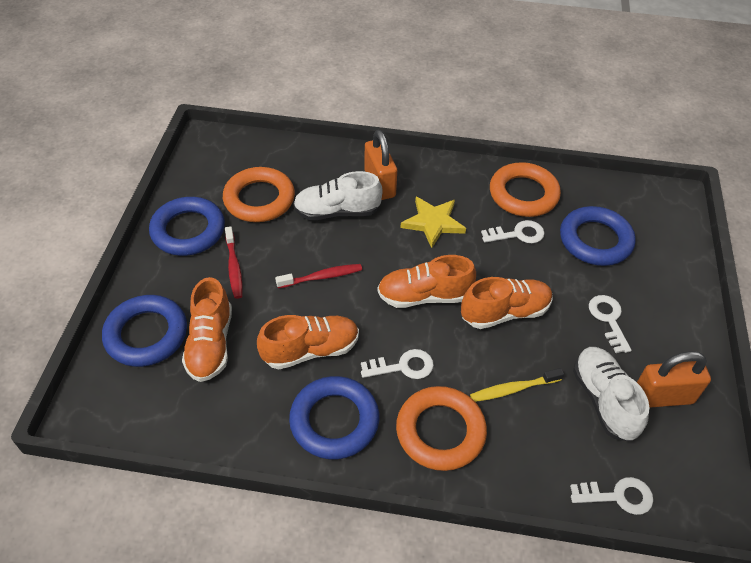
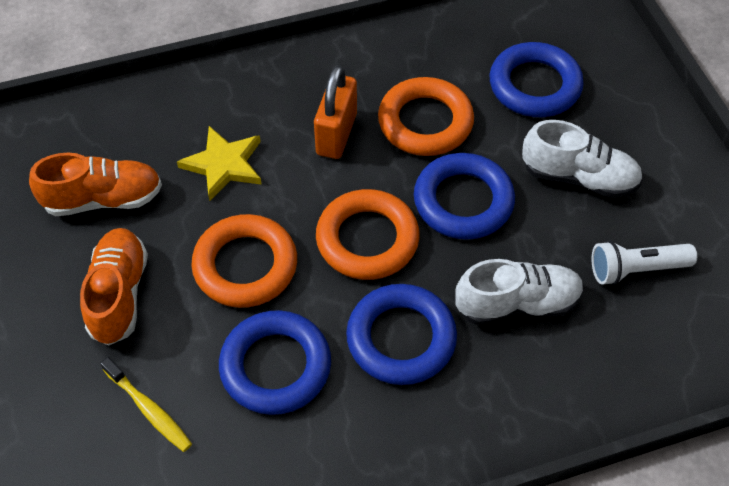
orange padlock: 2 -> 1
orange shoe: 4 -> 2
red toothbrush: 2 -> 0
white flashlight: 0 -> 1
white key: 4 -> 0

